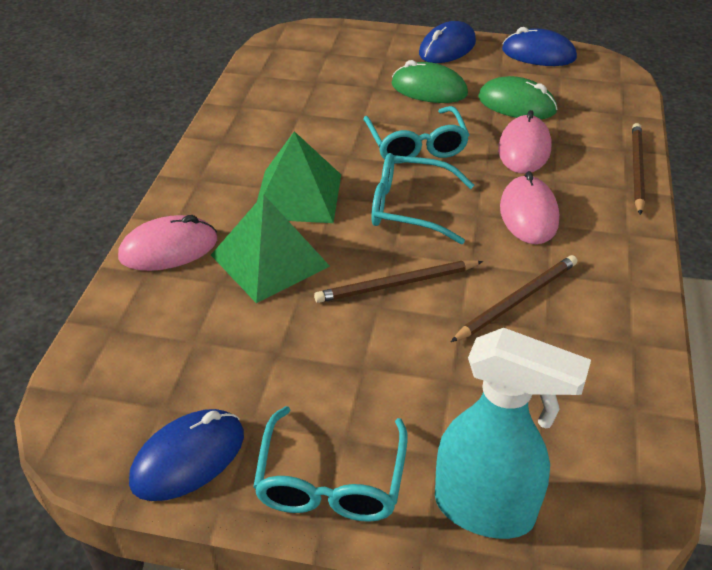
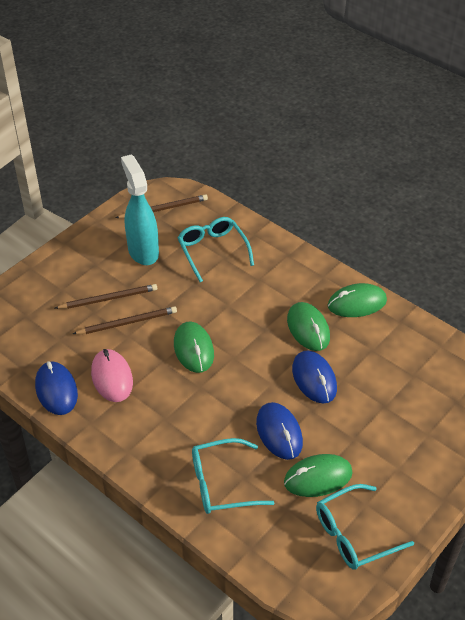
green mouse: 2 -> 4
green pyramid: 2 -> 0
pink mouse: 3 -> 1

